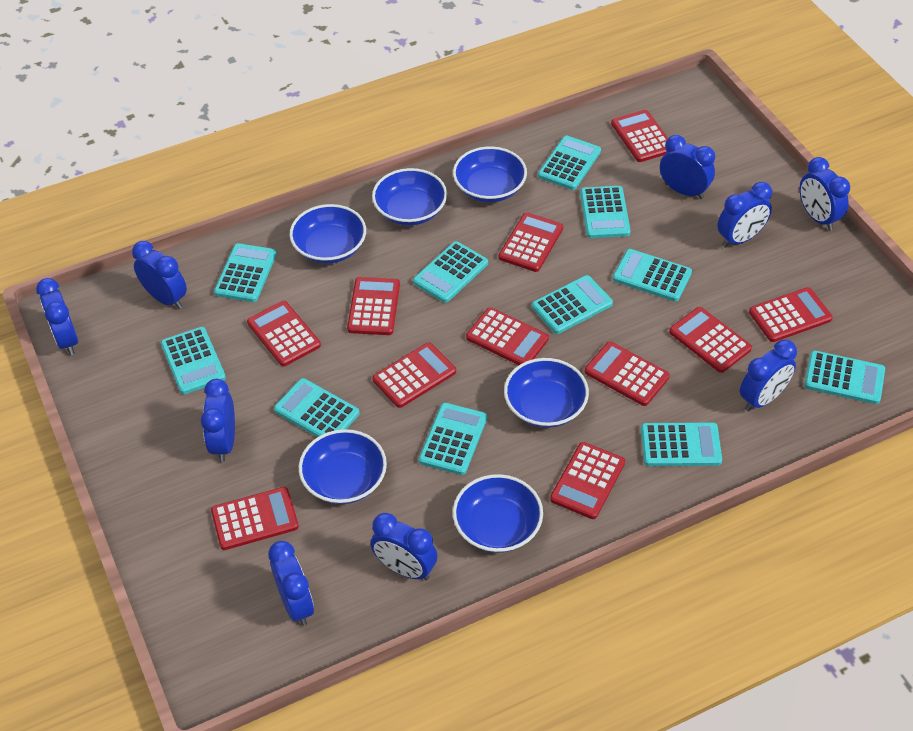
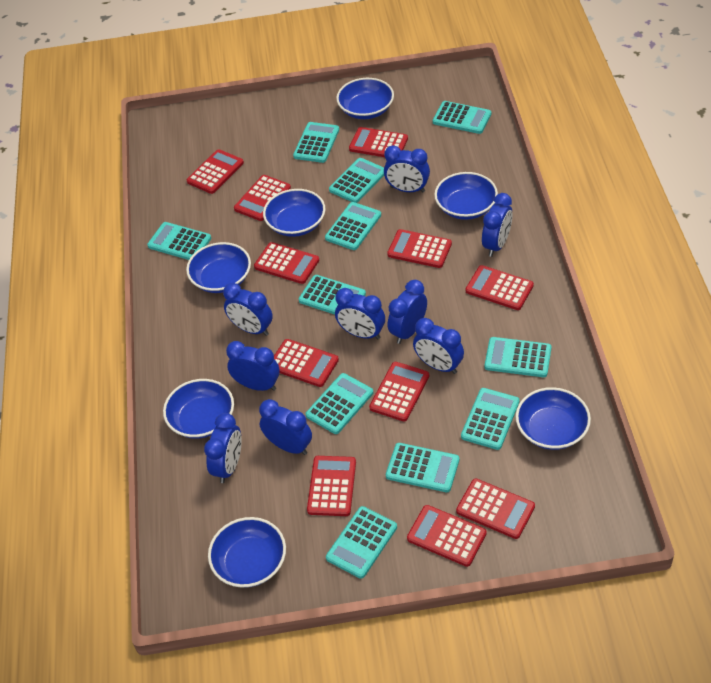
blue bowl: 6 -> 7

